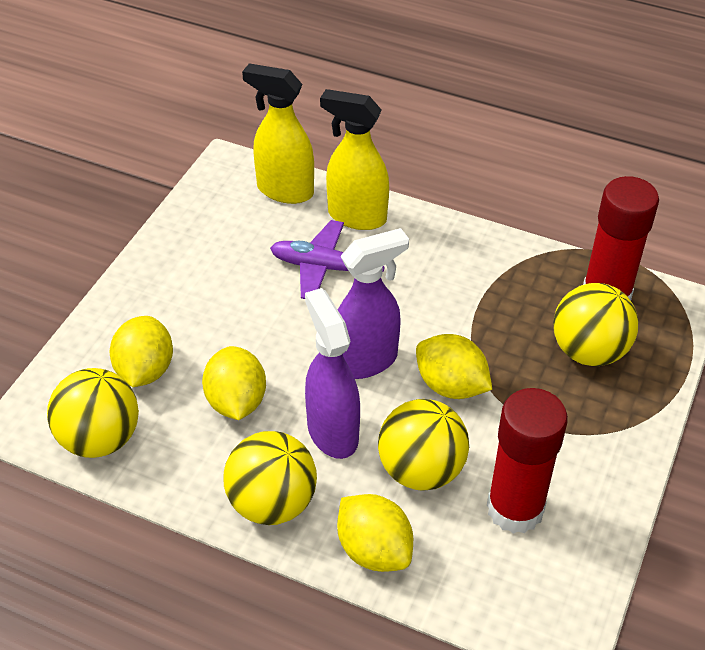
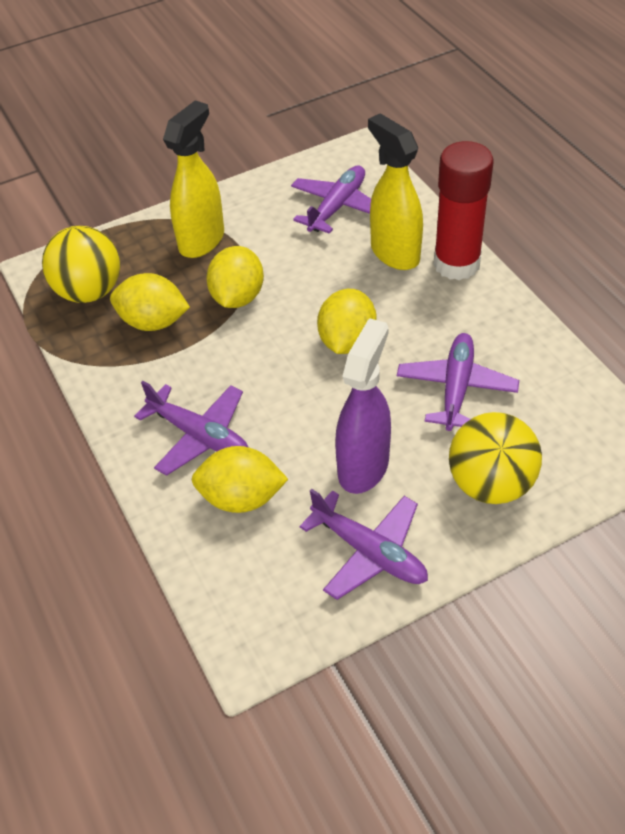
purple plane: 1 -> 4
purple spray bottle: 2 -> 1
red glue stick: 2 -> 1
yellow ball: 4 -> 2

